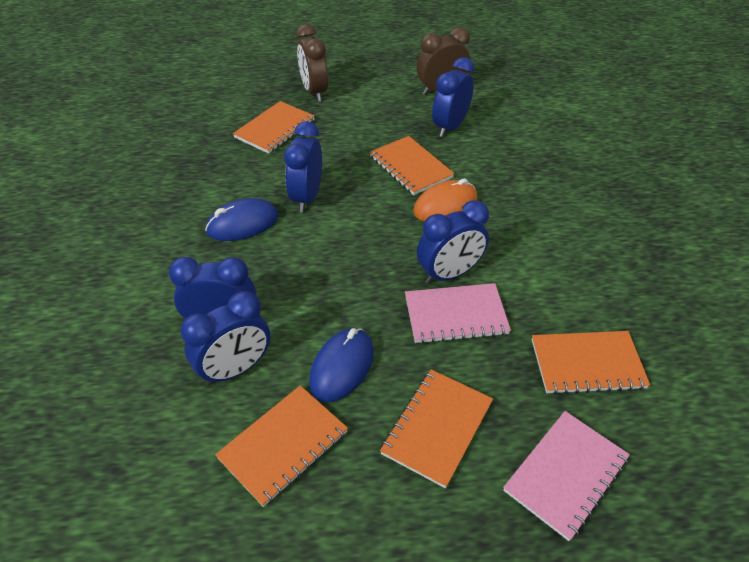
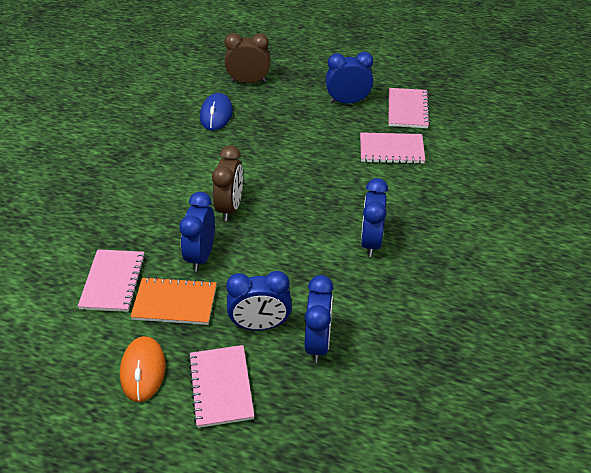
blue mouse: 2 -> 1
orange notebook: 5 -> 1
pink notebook: 2 -> 4

